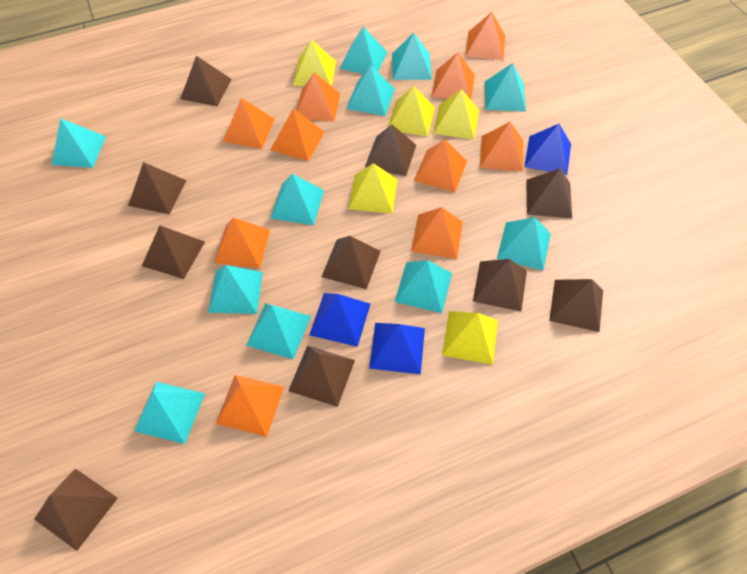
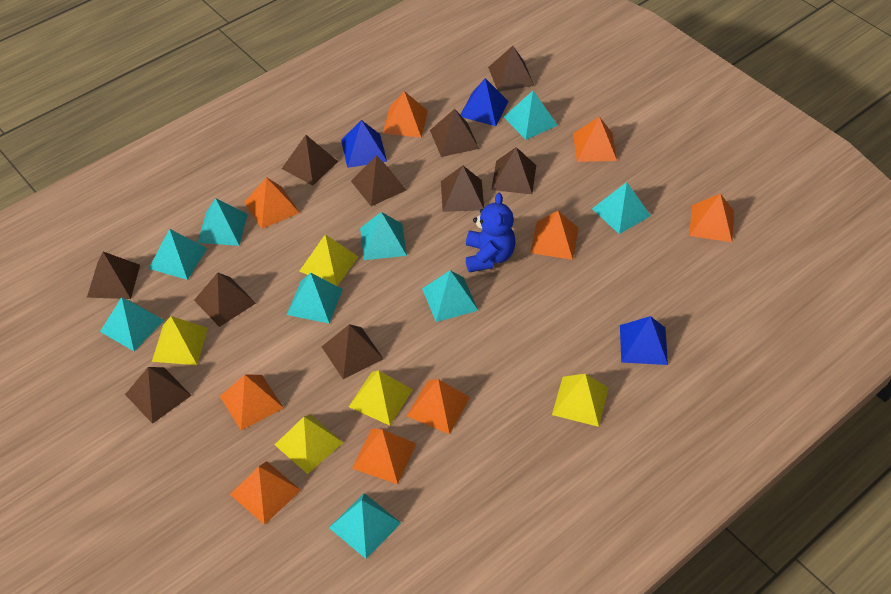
blue teddy bear: 0 -> 1
orange pyramid: 10 -> 9
turquoise pyramid: 11 -> 9

